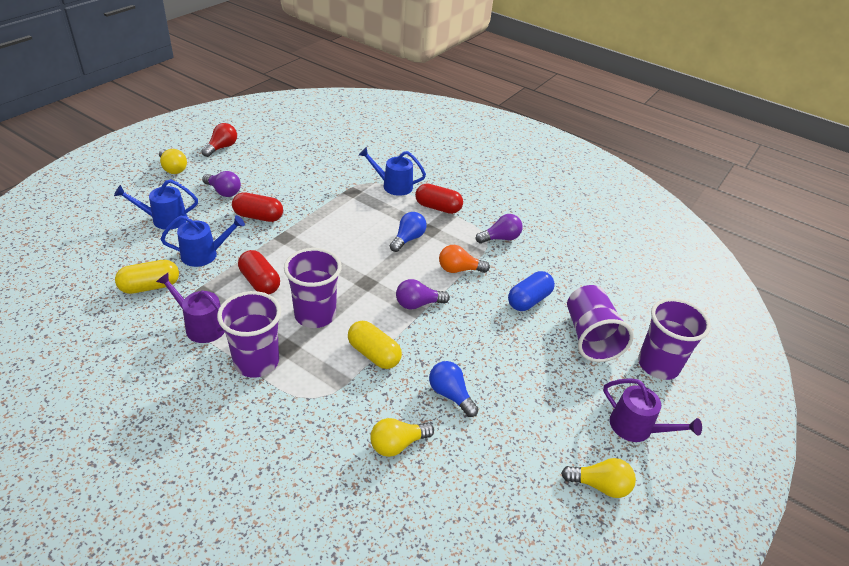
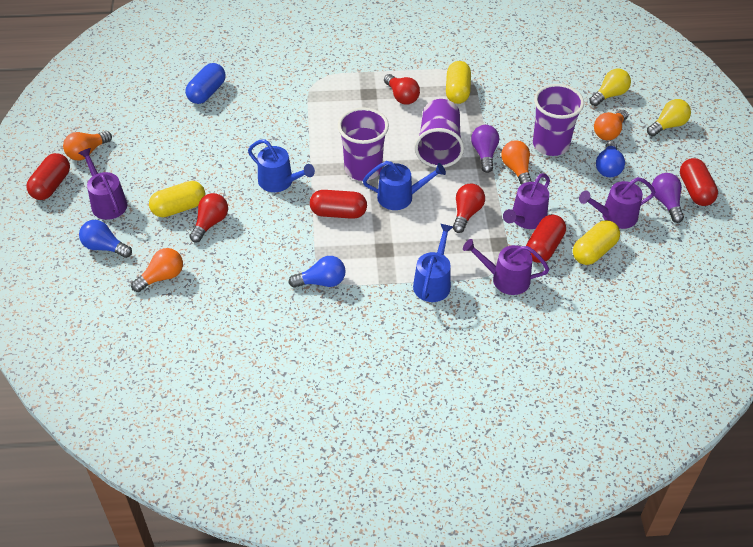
blue light bulb: 2 -> 3
orange light bulb: 1 -> 4
purple cup: 4 -> 3
purple light bulb: 3 -> 2
purple watering can: 2 -> 4
red capsule: 3 -> 4
red light bulb: 1 -> 3
yellow capsule: 2 -> 3
yellow light bulb: 3 -> 2

